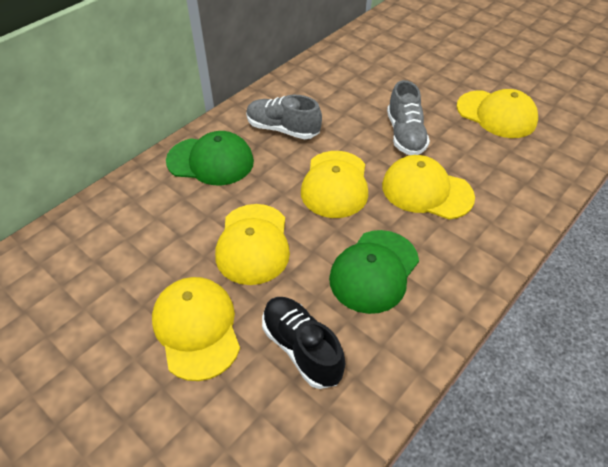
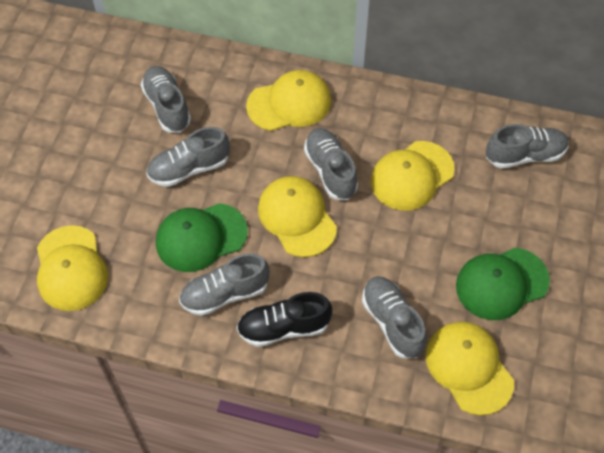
grey shoe: 2 -> 6

